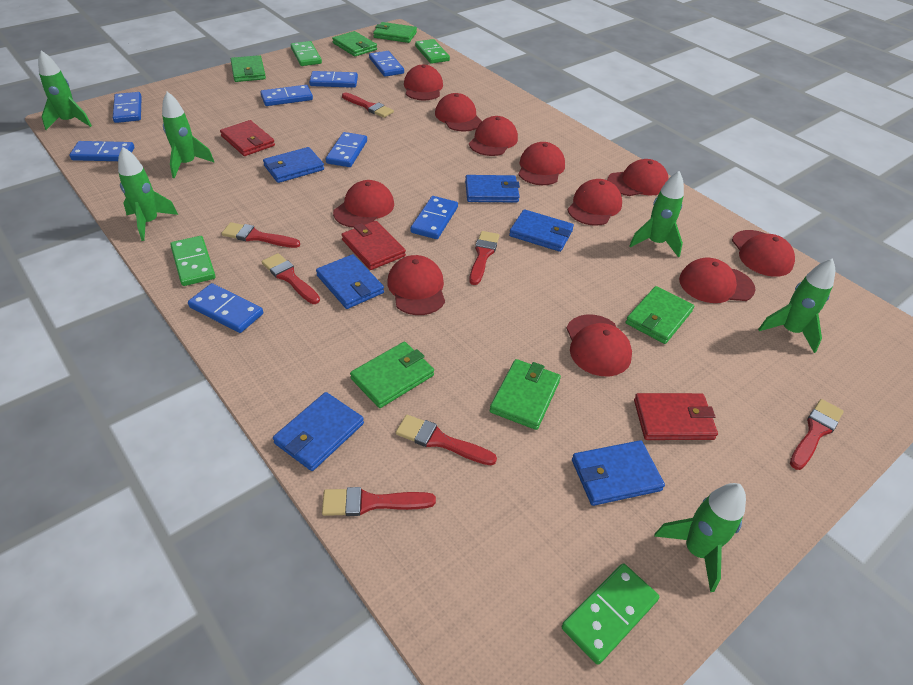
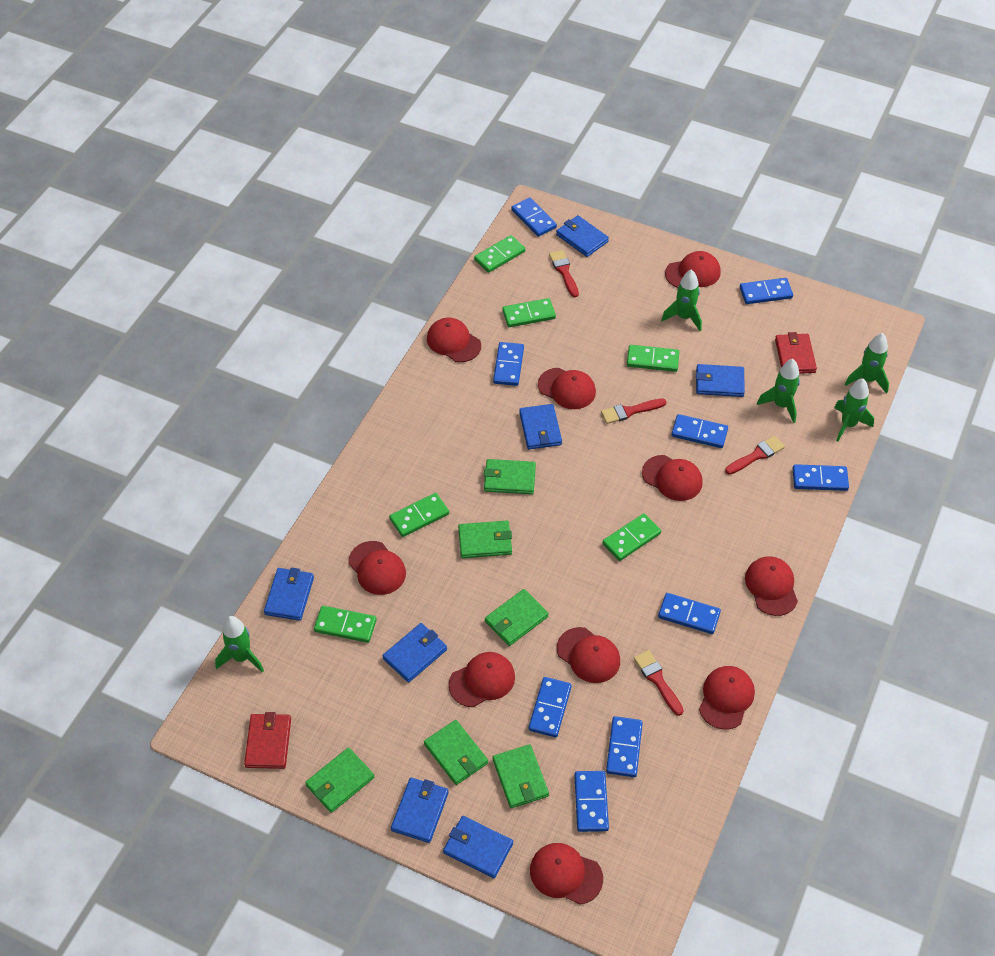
blue domino: 8 -> 9
blue wallet: 6 -> 7
green domino: 4 -> 6
green rocket: 6 -> 5
red brush: 7 -> 4
red cap: 11 -> 10
red wallet: 3 -> 2

